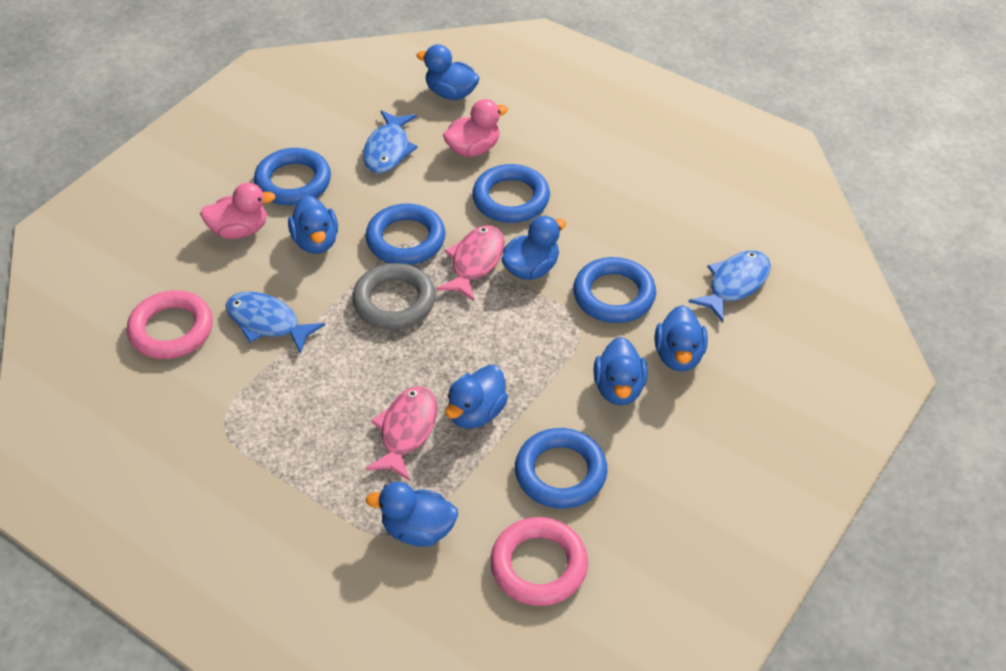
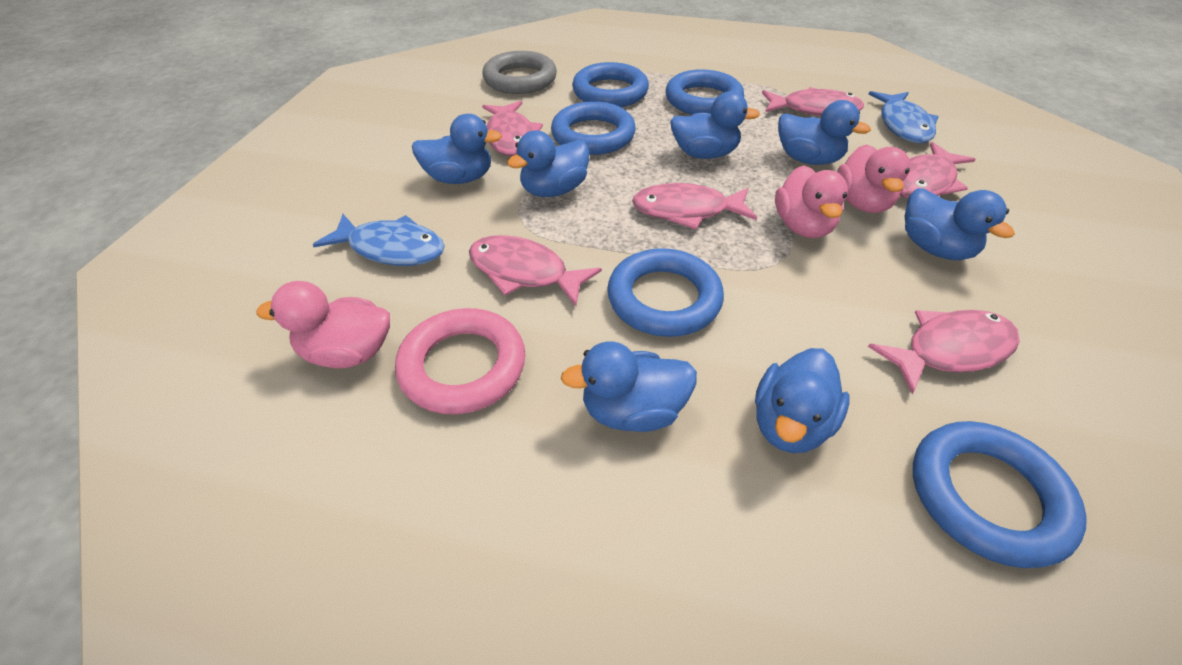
blue fish: 3 -> 2
pink duck: 2 -> 3
pink fish: 2 -> 6
pink ring: 2 -> 1

